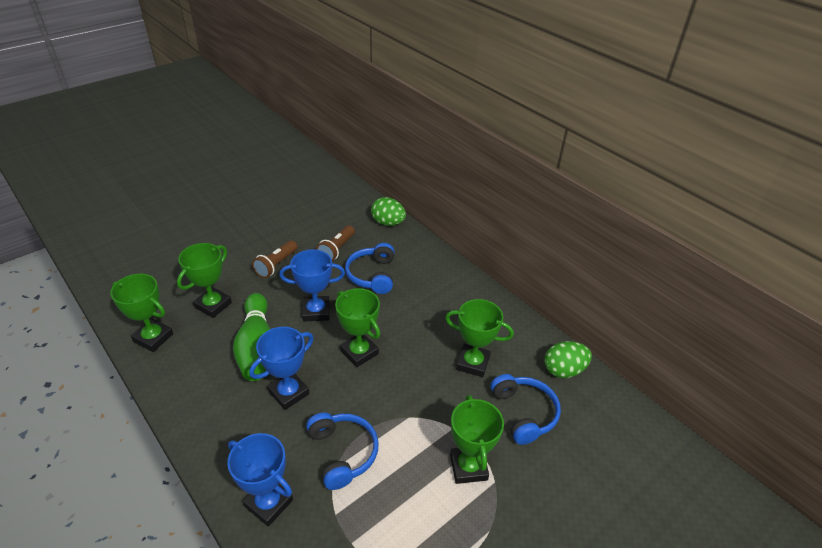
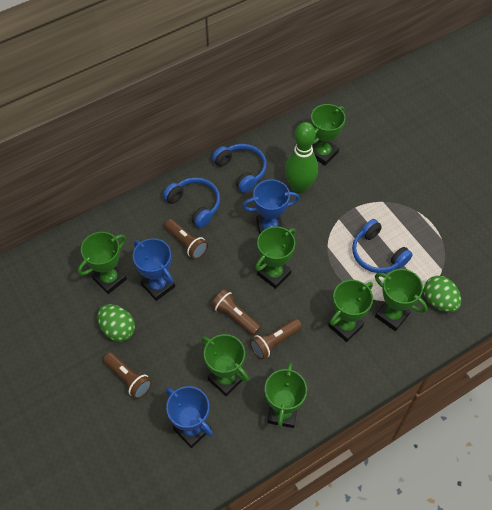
brown flashlight: 2 -> 4
green trophy: 5 -> 7

